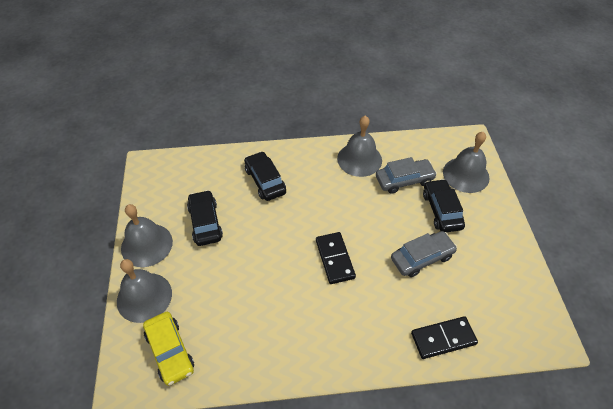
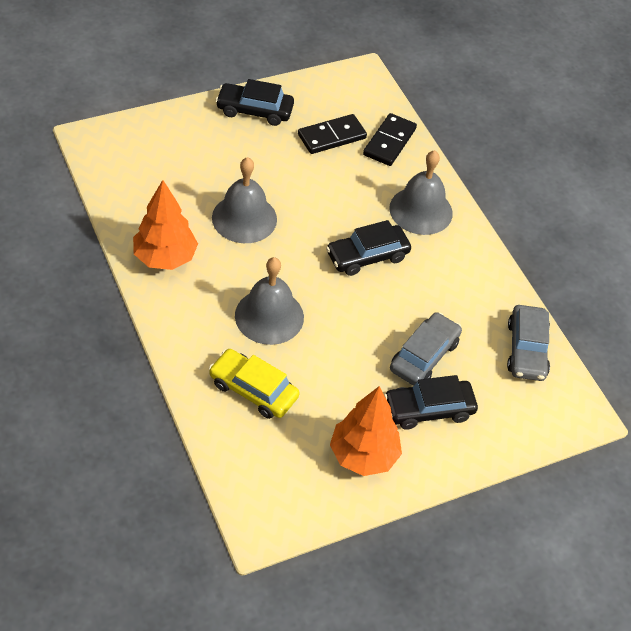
grey bell: 4 -> 3
orange tree: 0 -> 2

